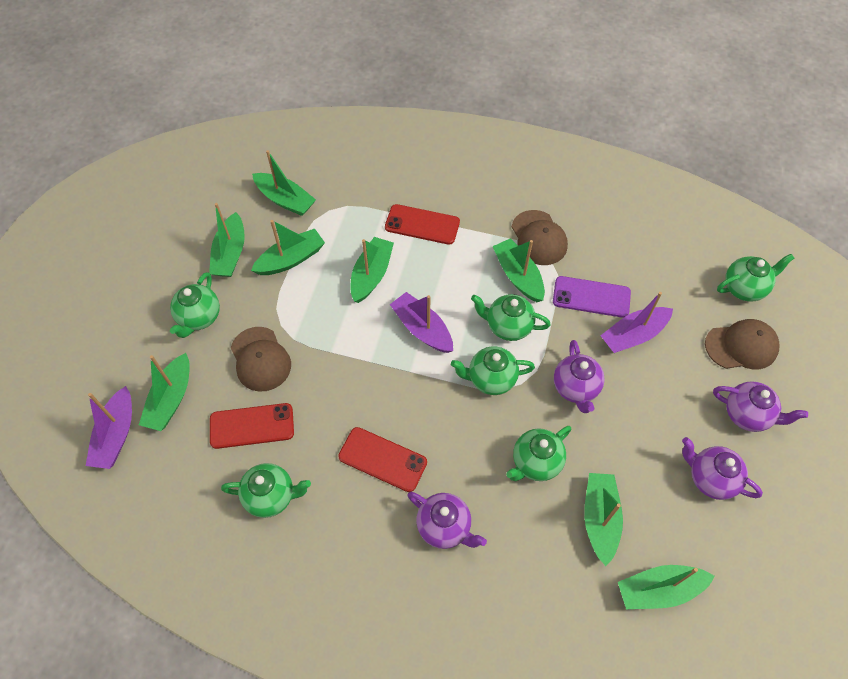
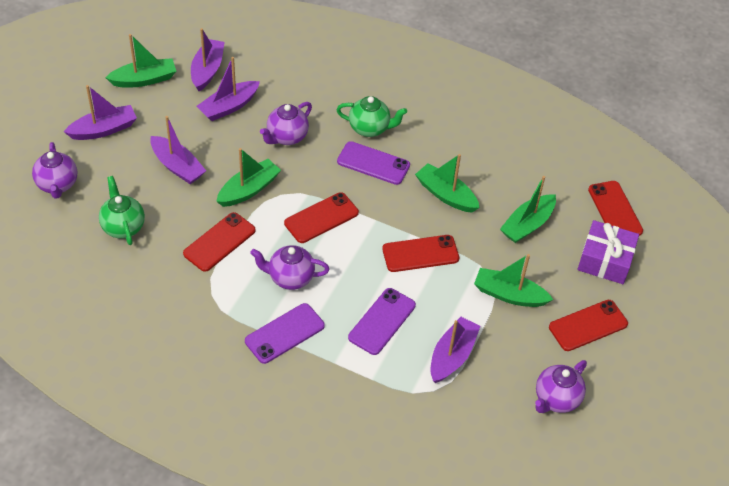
brown cap: 3 -> 0
green boat: 8 -> 5
green teapot: 6 -> 2
purple boat: 3 -> 5
purple gift: 0 -> 1
purple phone: 1 -> 3
red phone: 3 -> 5

